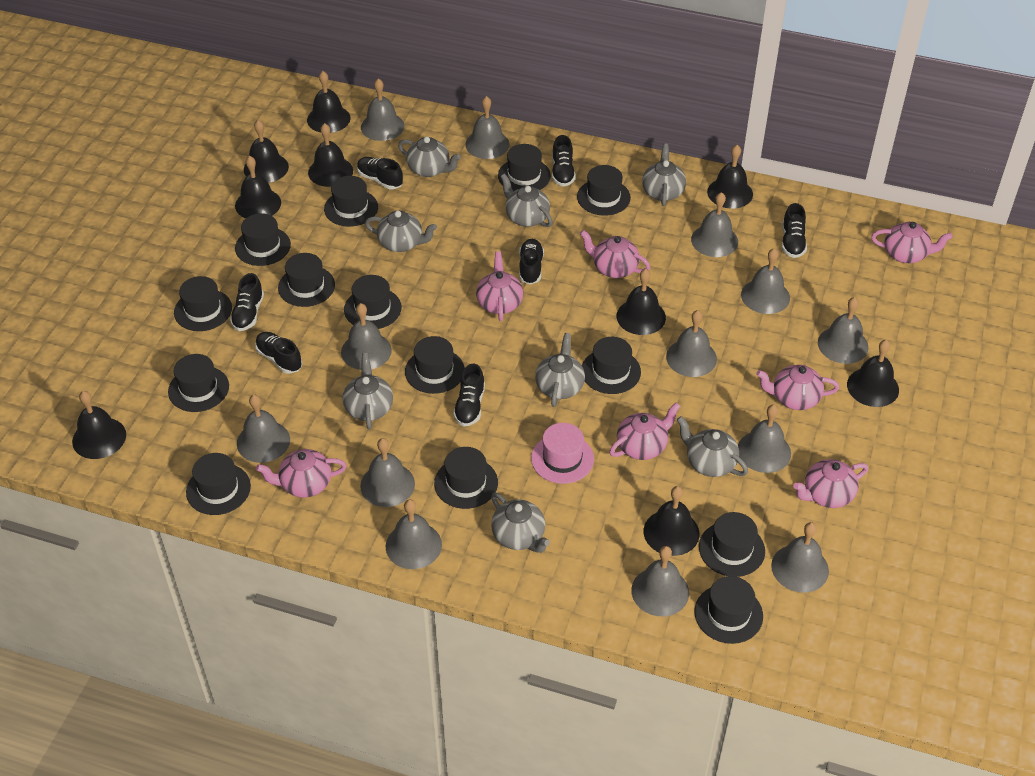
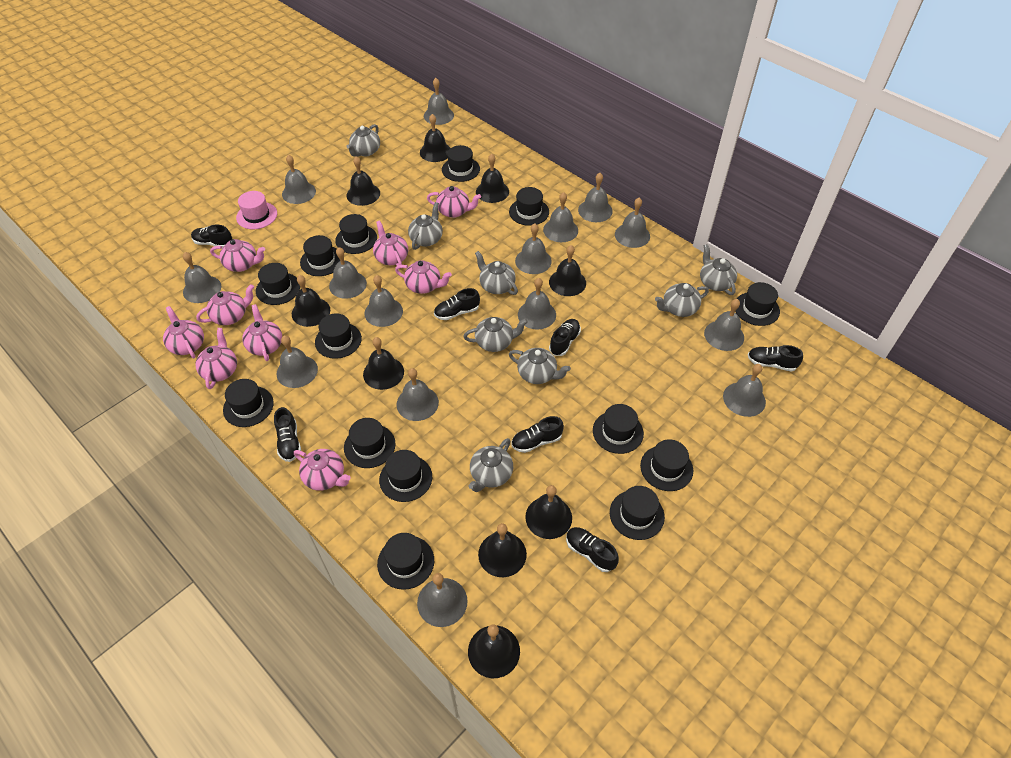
grey bell: 13 -> 15
pink teapot: 7 -> 9

